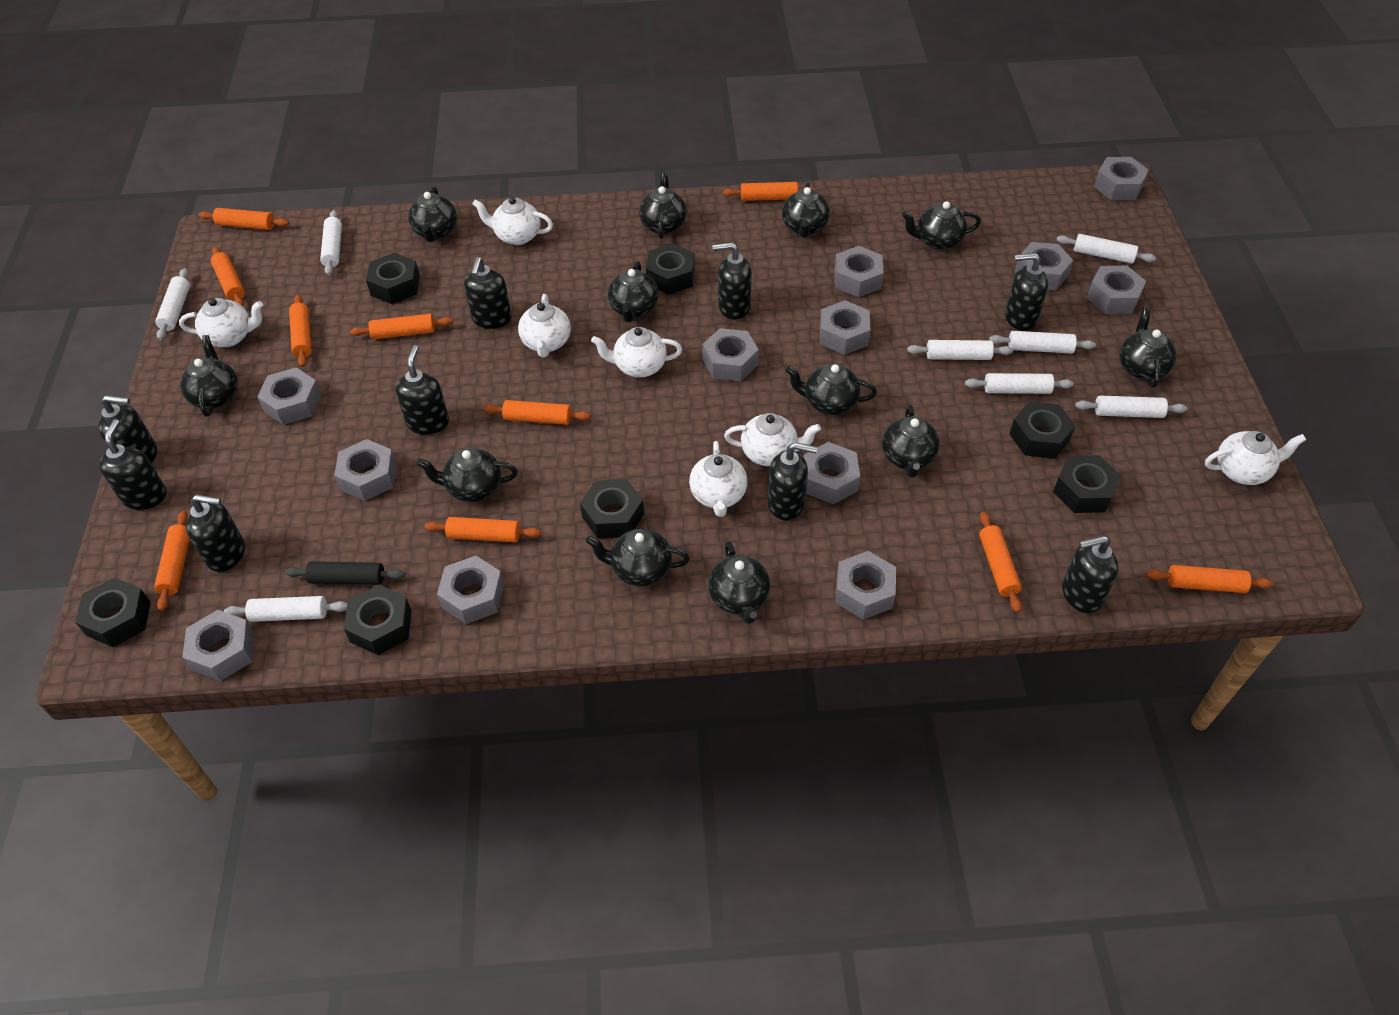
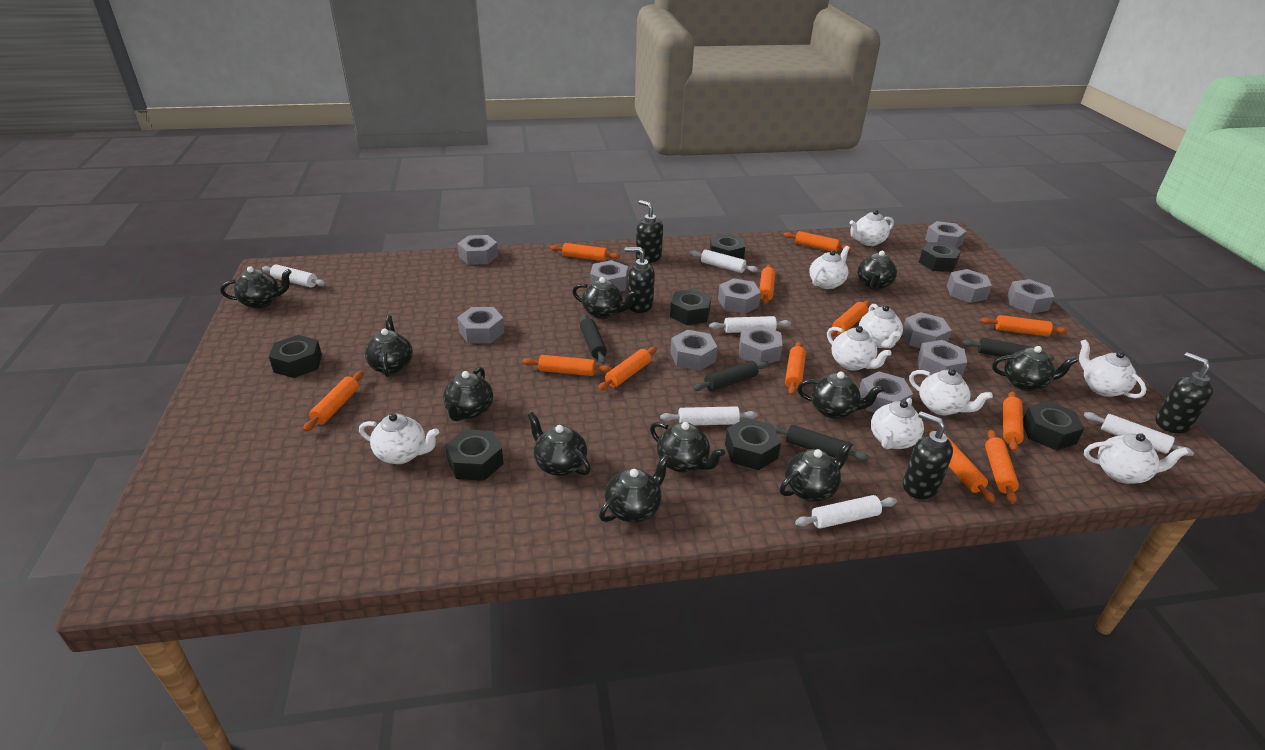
black rolling pin: 1 -> 4
black soap dispenser: 9 -> 4
black teapot: 12 -> 11
orange rolling pin: 10 -> 12
white rolling pin: 8 -> 6
white teapot: 7 -> 9

